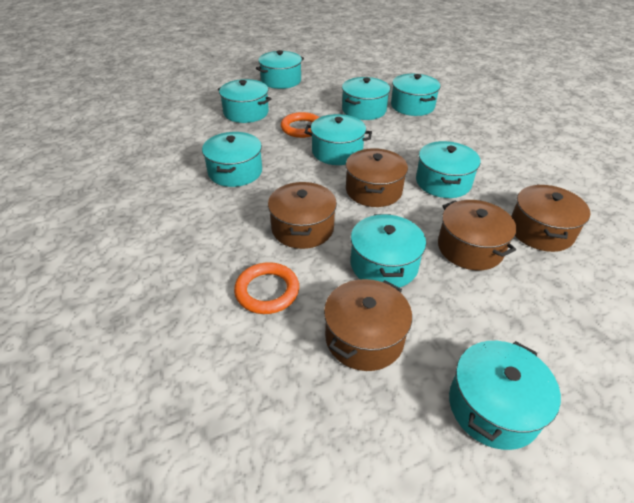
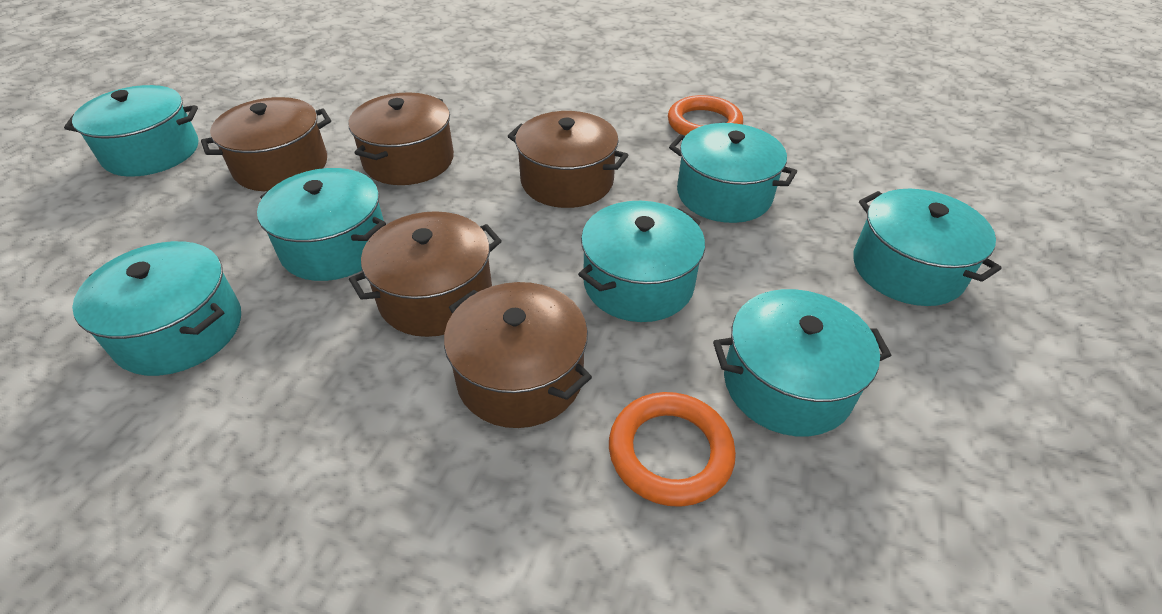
turquoise pot: 9 -> 7

